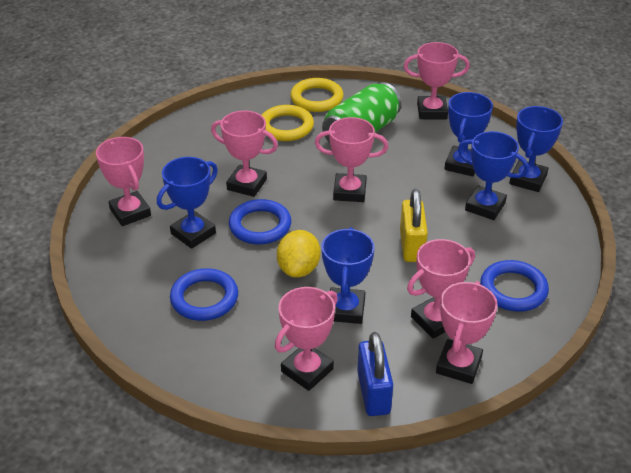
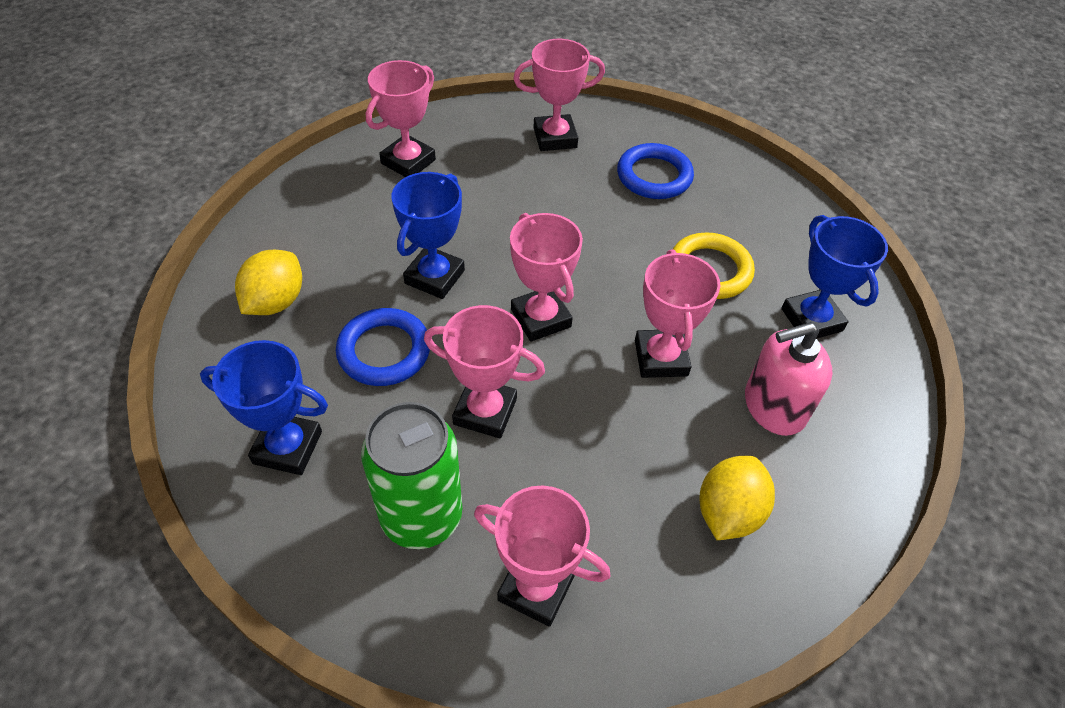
blue padlock: 1 -> 0
blue ring: 3 -> 2
blue trophy: 5 -> 3
pink soap dispenser: 0 -> 1
pink trophy: 7 -> 6
yellow lemon: 1 -> 2
yellow padlock: 1 -> 0
yellow ring: 2 -> 1

